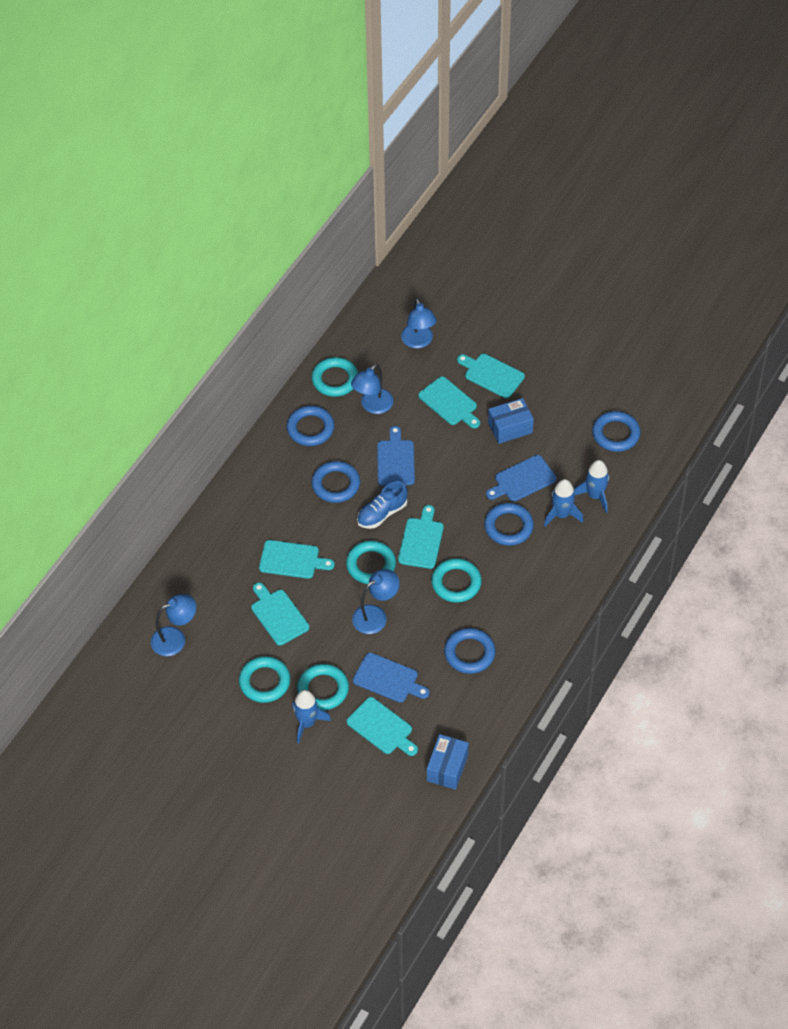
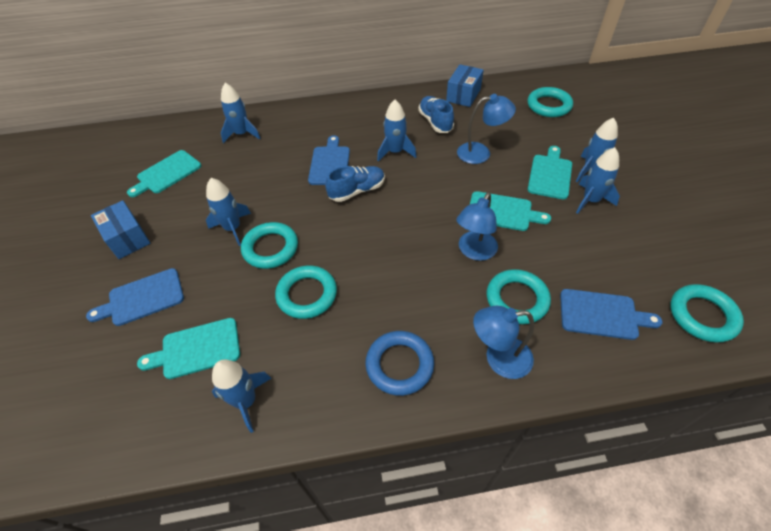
blue lamp: 4 -> 3
blue ring: 5 -> 1
blue rocket: 3 -> 6
blue shoe: 1 -> 2
turquoise cutting board: 6 -> 4

